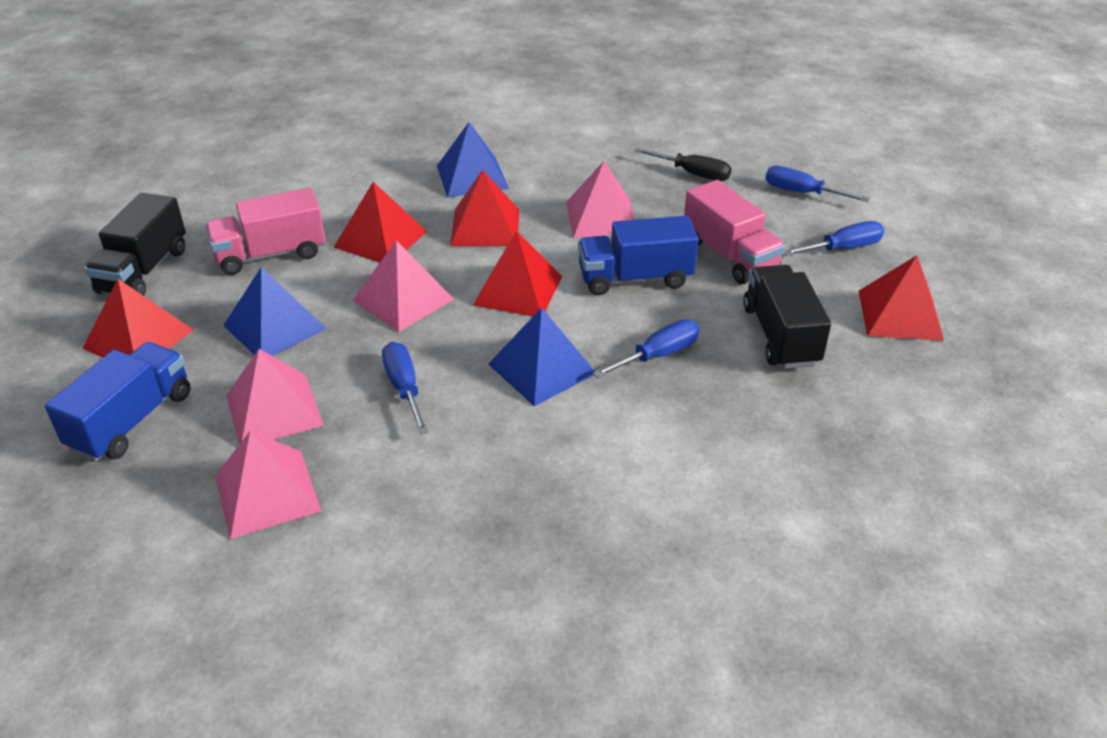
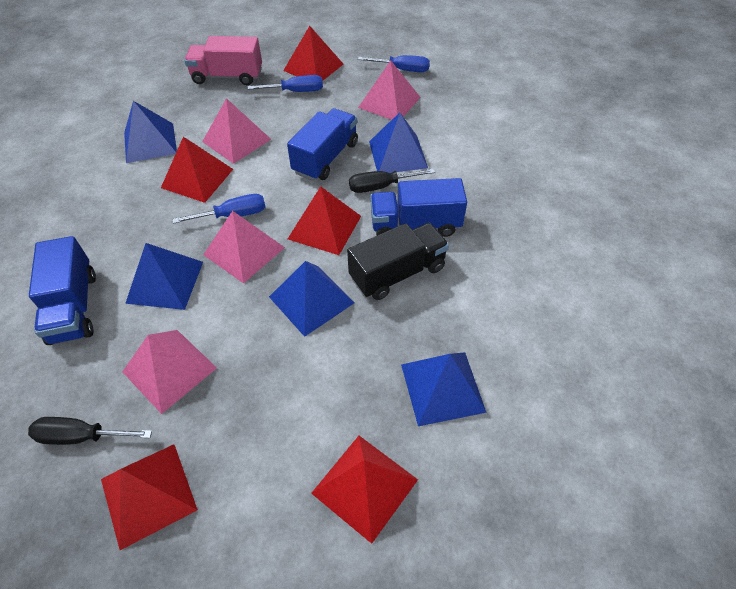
black screwdriver: 1 -> 2
black truck: 2 -> 1
blue pyramid: 3 -> 5
blue screwdriver: 4 -> 3
blue truck: 2 -> 3
pink truck: 2 -> 1

